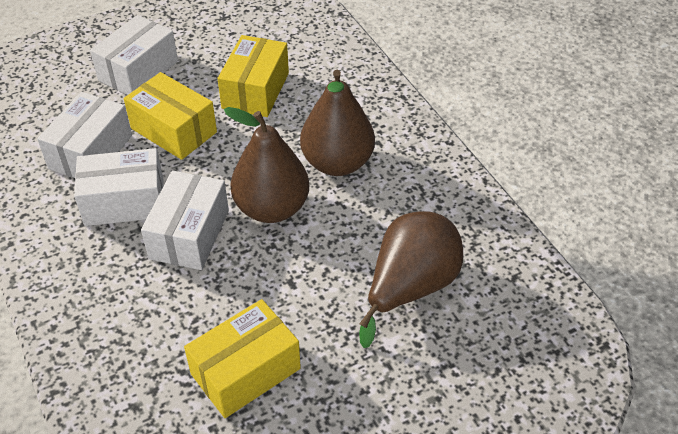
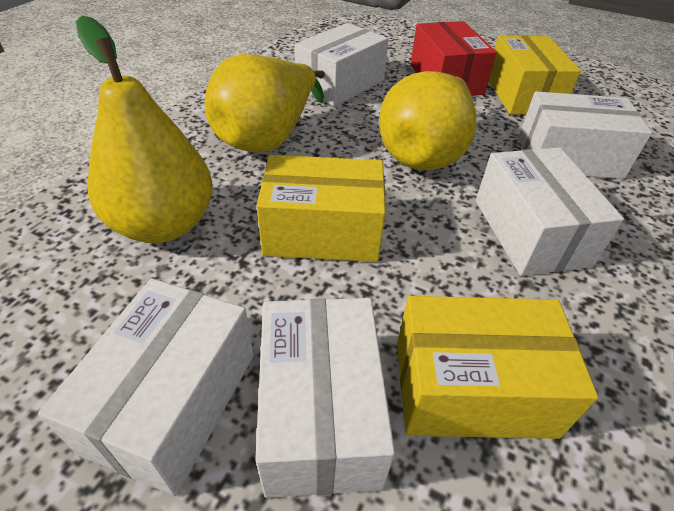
brown pear: 3 -> 0
red box: 0 -> 1
white box: 4 -> 5
yellow pear: 0 -> 3

